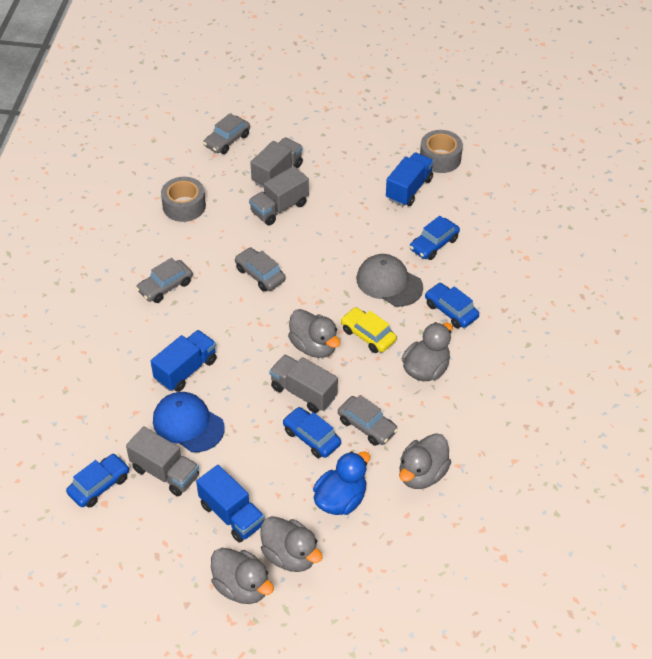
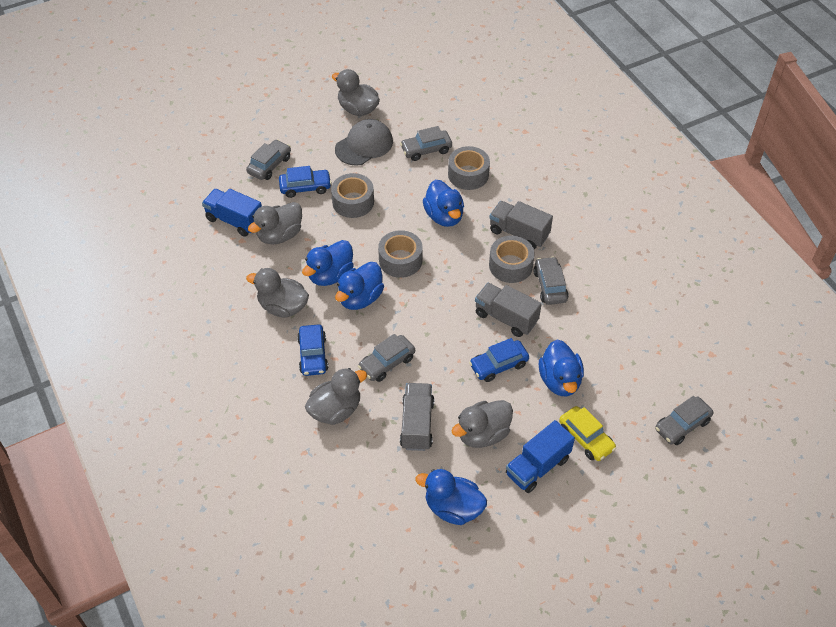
blue cap: 1 -> 0
blue car: 4 -> 3
blue duck: 1 -> 5
blue truck: 3 -> 2
grey car: 4 -> 5
grey tape: 2 -> 4
grey truck: 4 -> 3

